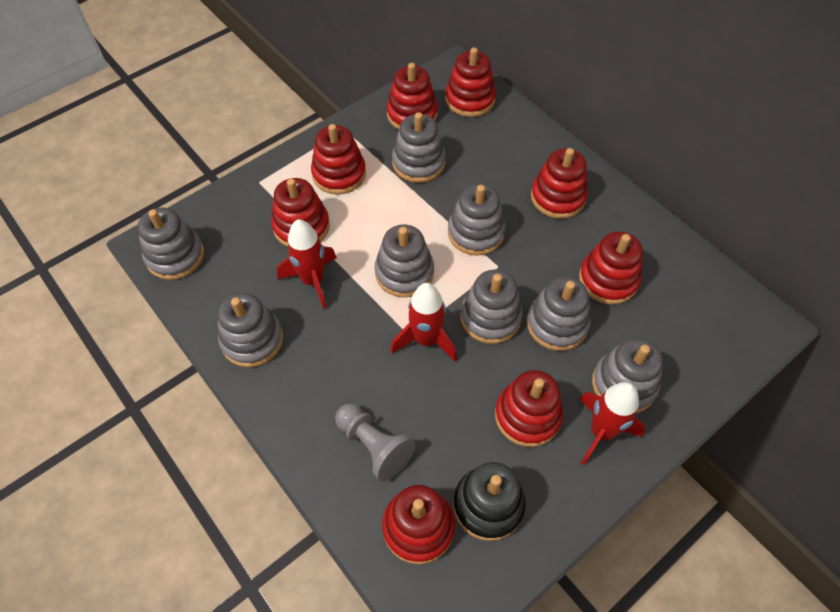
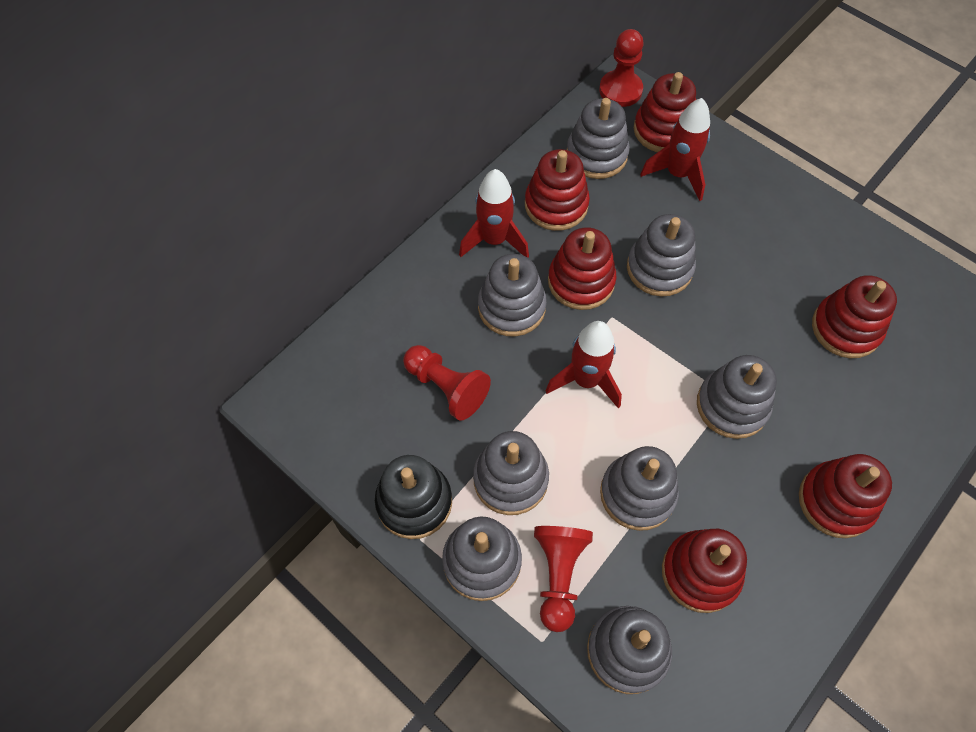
grey pawn: 1 -> 0
red pawn: 0 -> 3
red stacking toy: 8 -> 6

